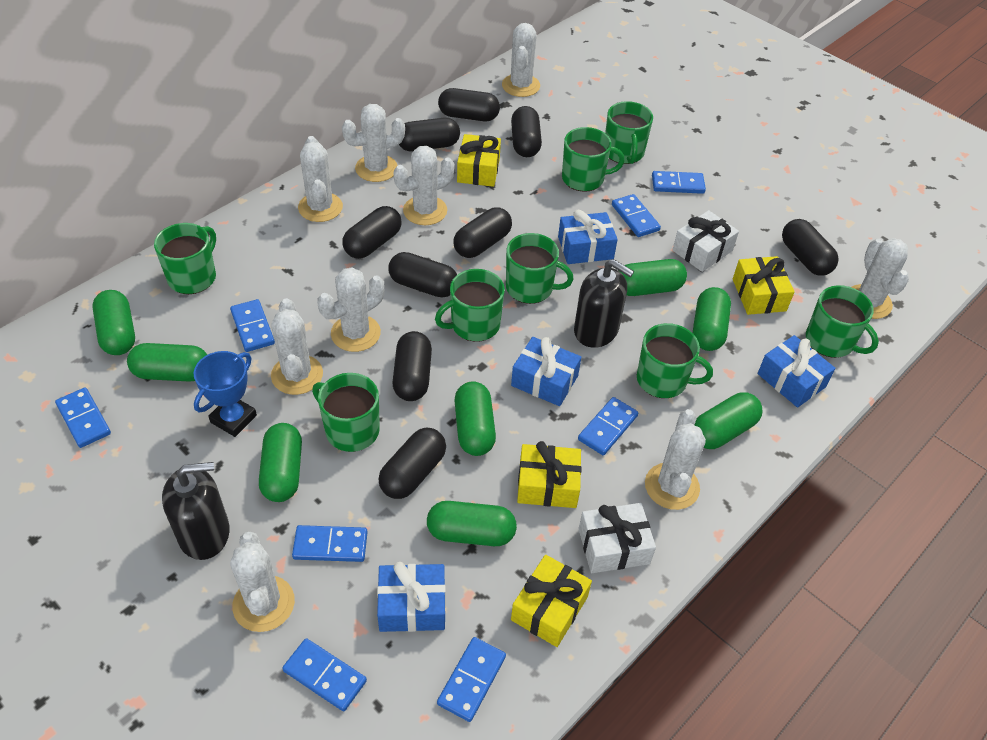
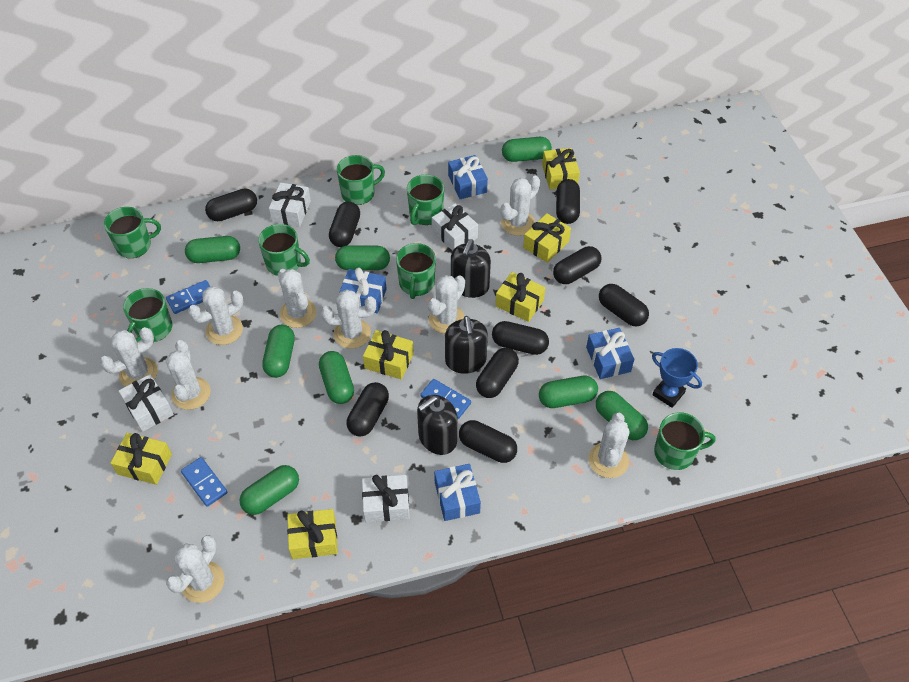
black soap dispenser: 2 -> 3
blue domino: 8 -> 3
green mug: 8 -> 7
white gift: 2 -> 4
yellow gift: 4 -> 6

